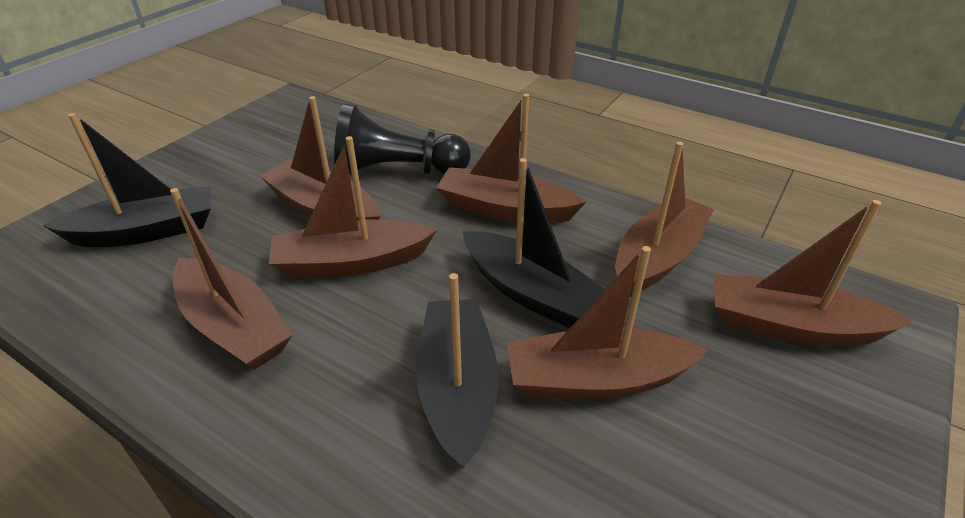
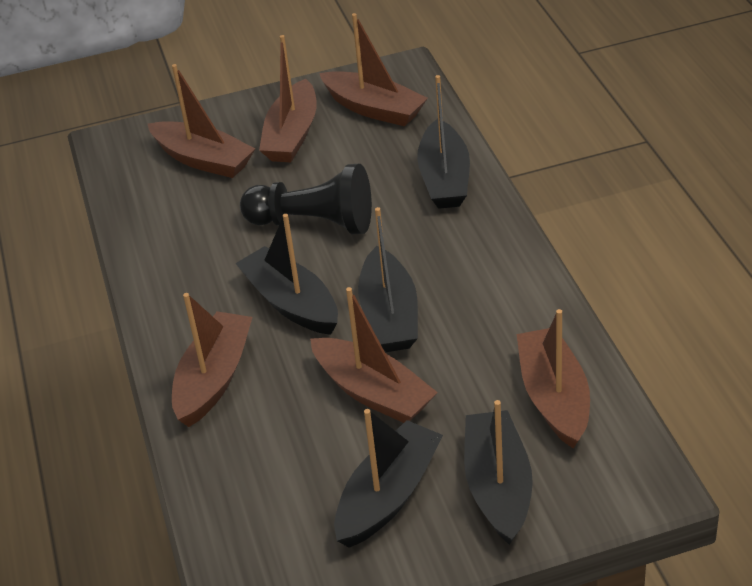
black boat: 3 -> 5
brown boat: 7 -> 6

